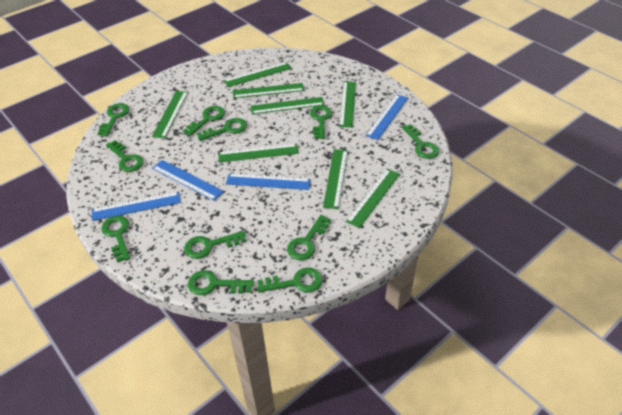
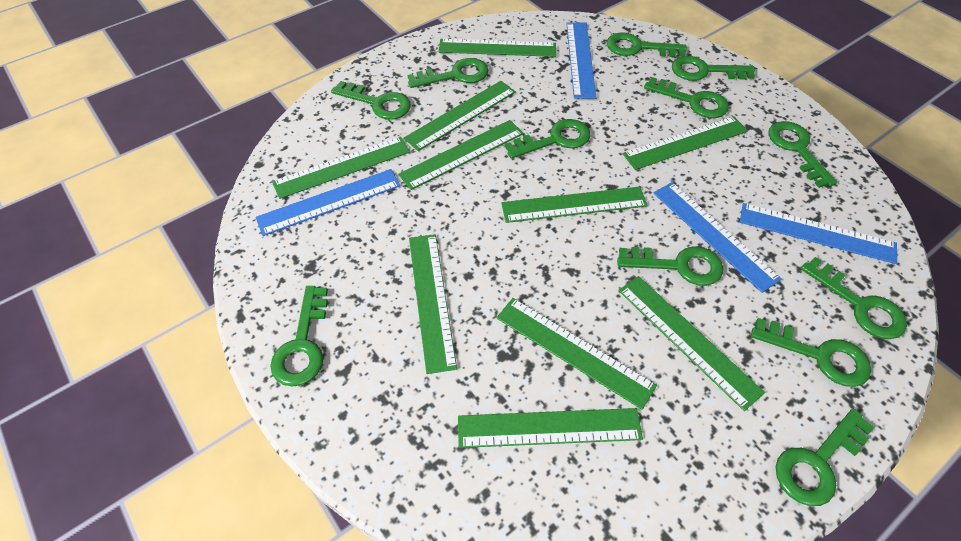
green key: 11 -> 12
green ruler: 8 -> 10

